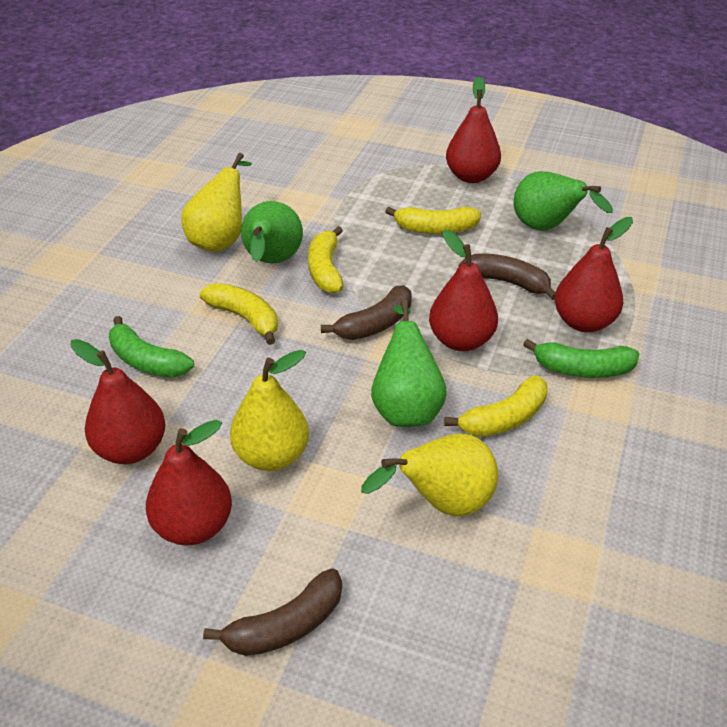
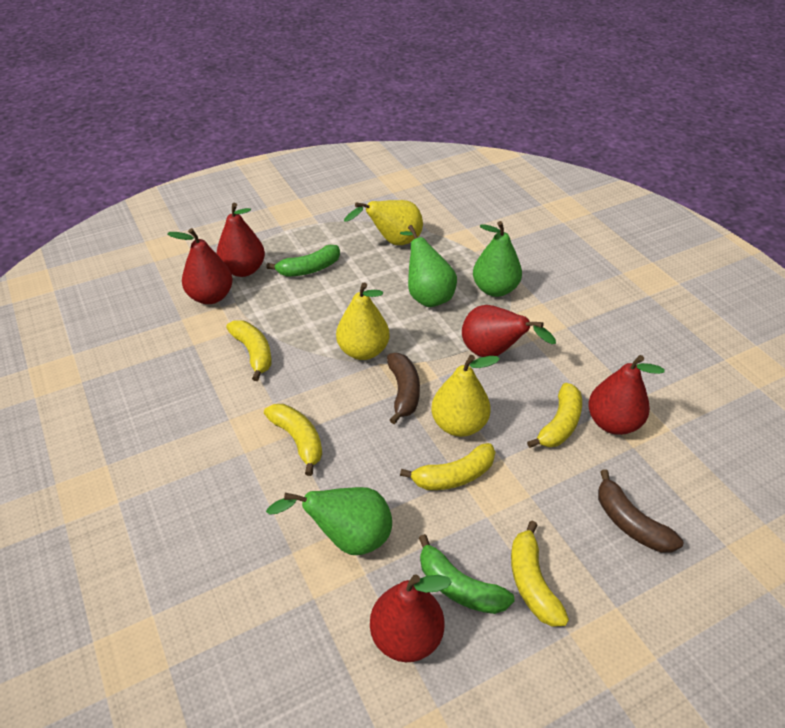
brown banana: 3 -> 2
yellow banana: 4 -> 5

